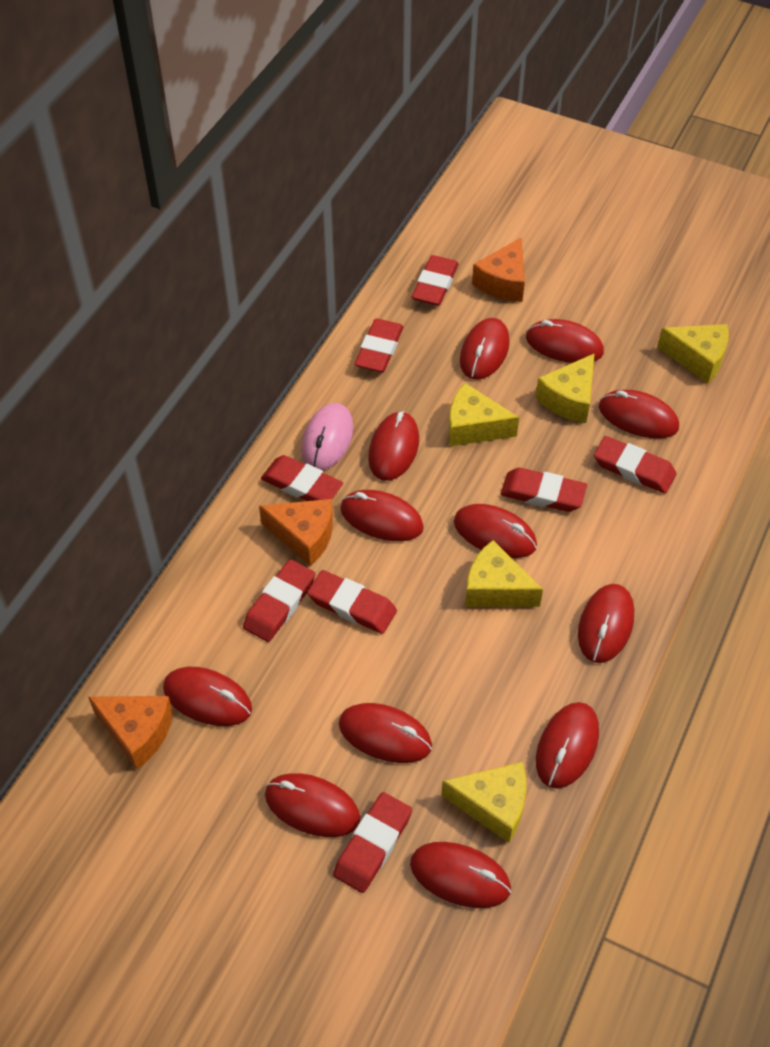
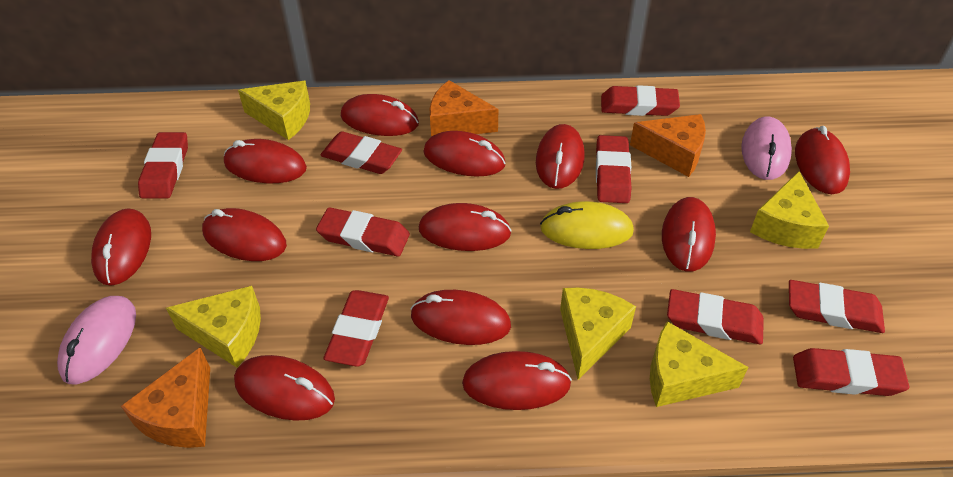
pink mouse: 1 -> 2
red eraser: 8 -> 9
yellow mouse: 0 -> 1

